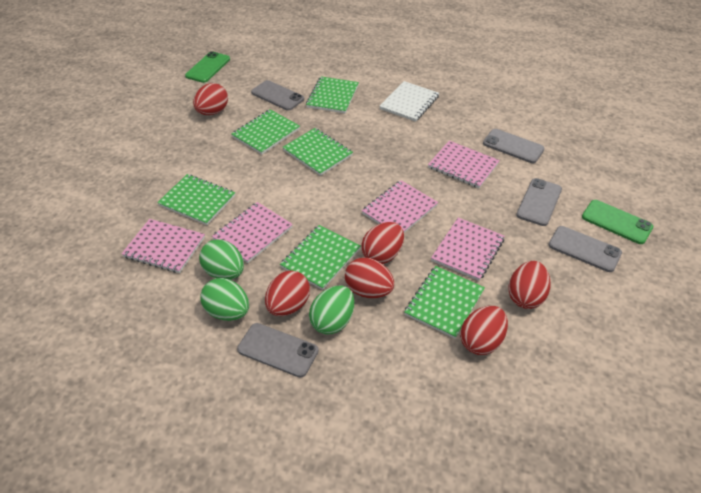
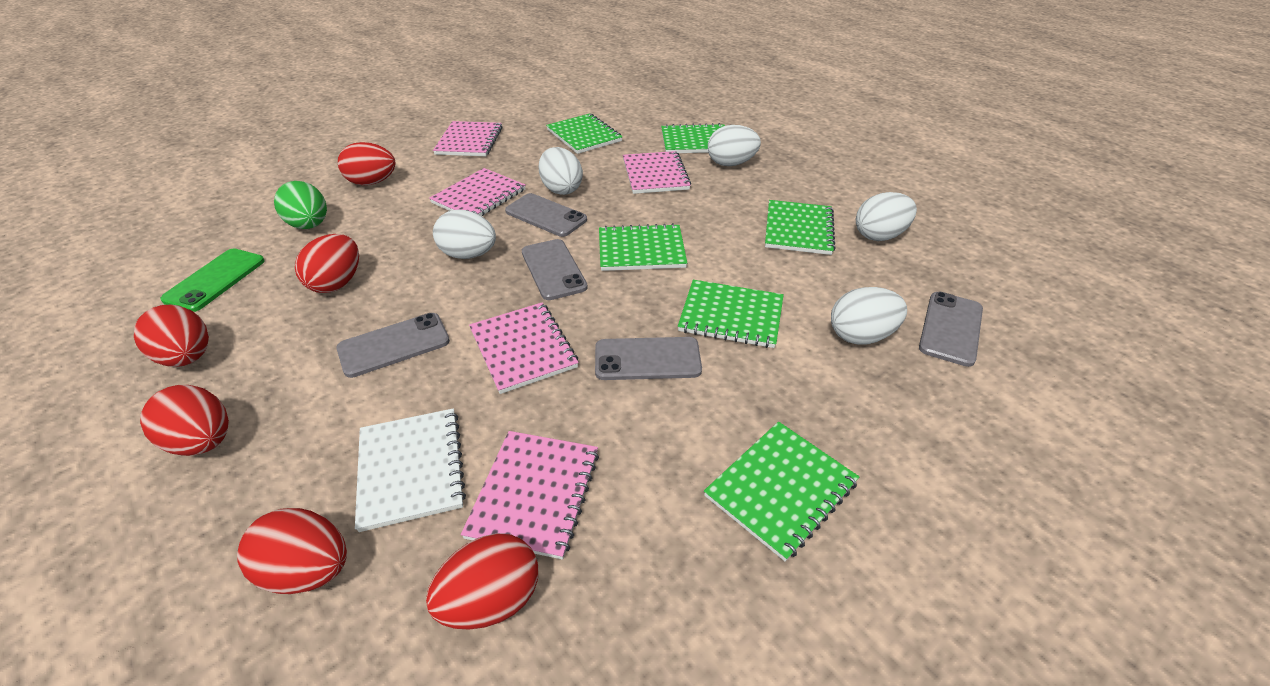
green egg: 3 -> 1
green phone: 2 -> 1
white egg: 0 -> 5

